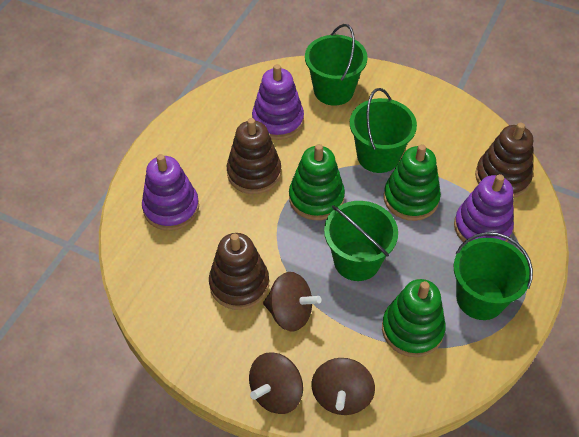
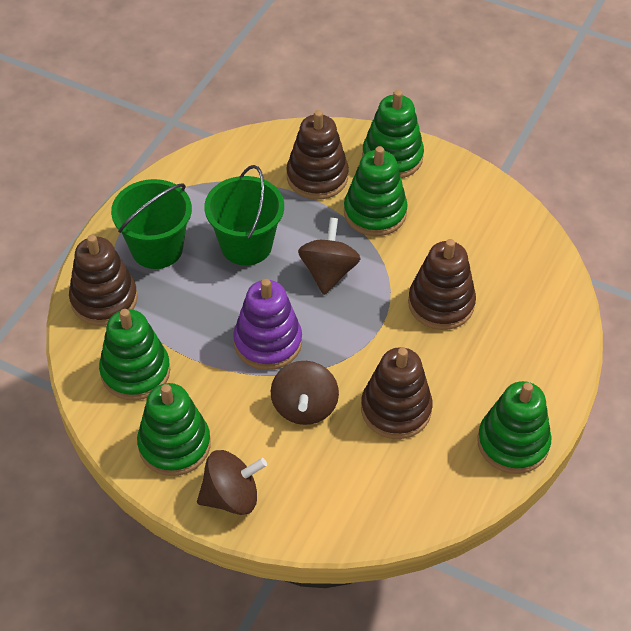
brown stacking toy: 3 -> 4
green bucket: 4 -> 2
green stacking toy: 3 -> 5
purple stacking toy: 3 -> 1

